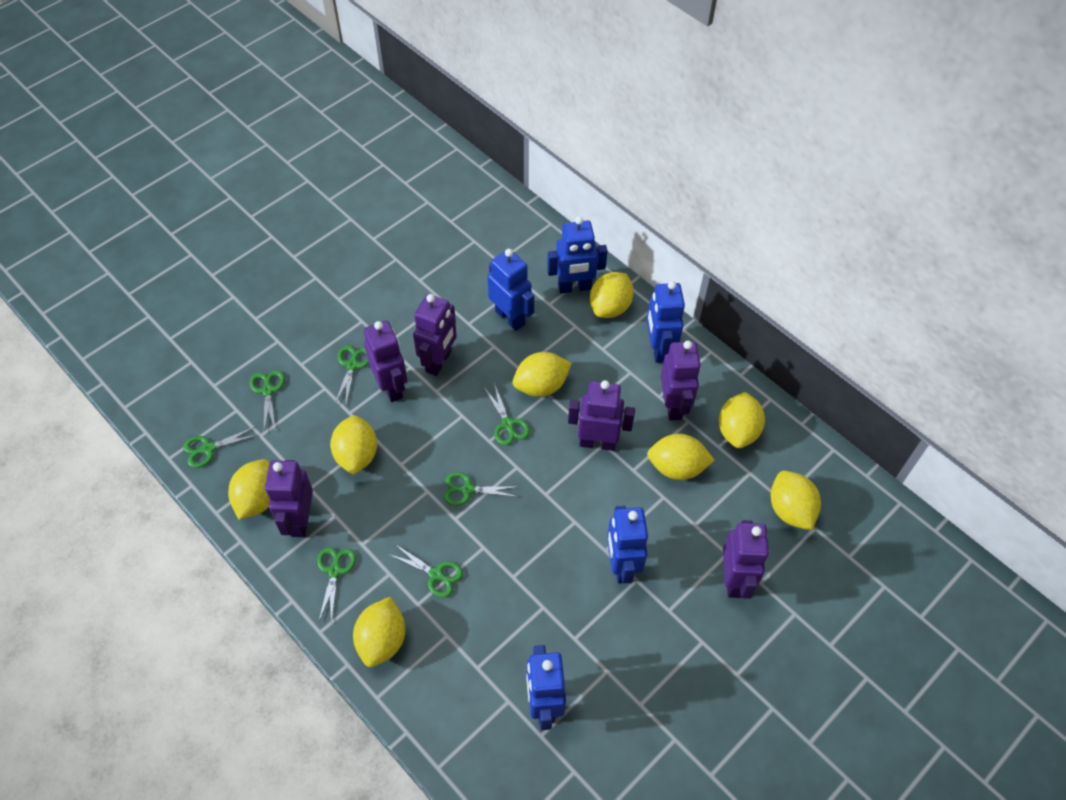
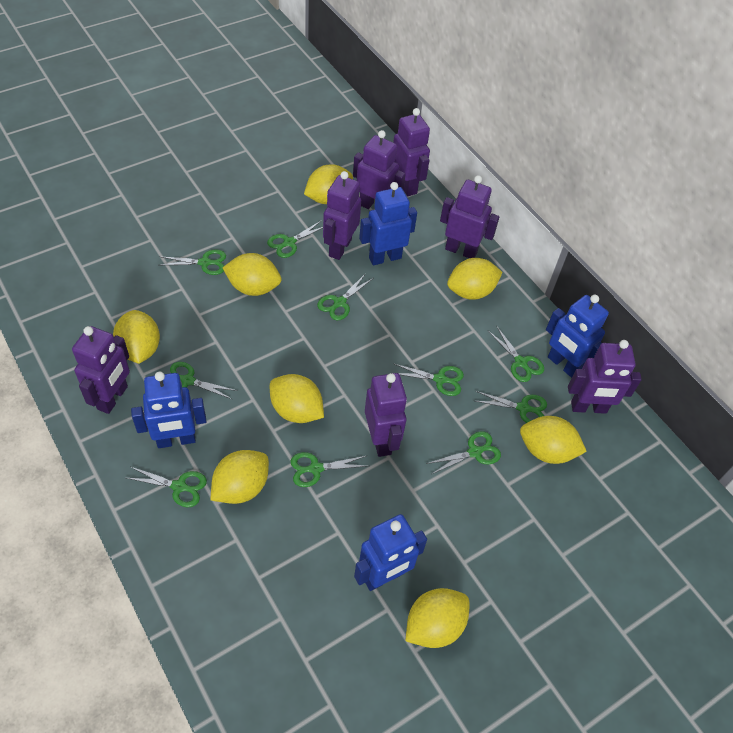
blue robot: 5 -> 4
green scissors: 7 -> 10
purple robot: 6 -> 7

